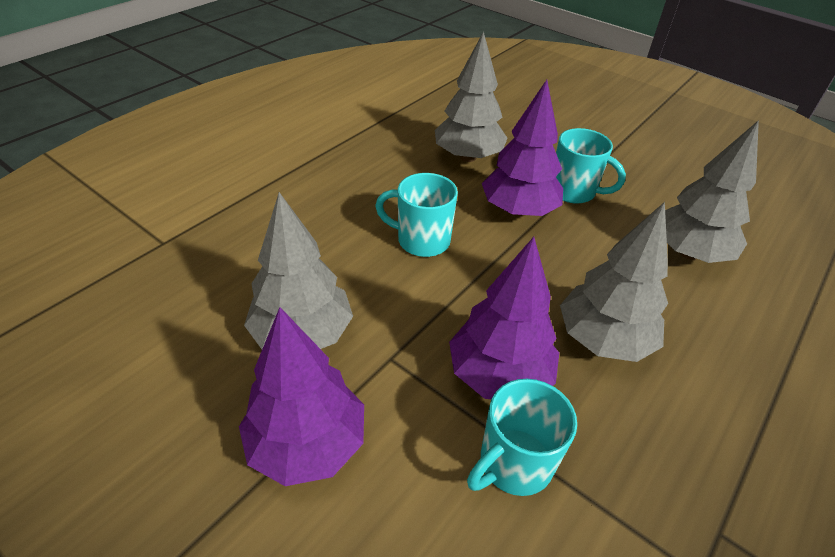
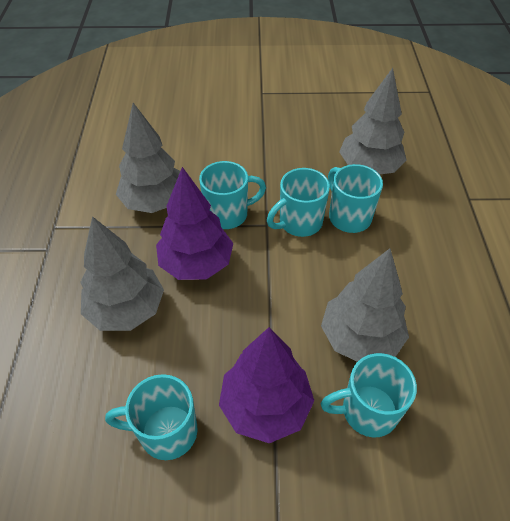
purple tree: 3 -> 2
turquoise mug: 3 -> 5

